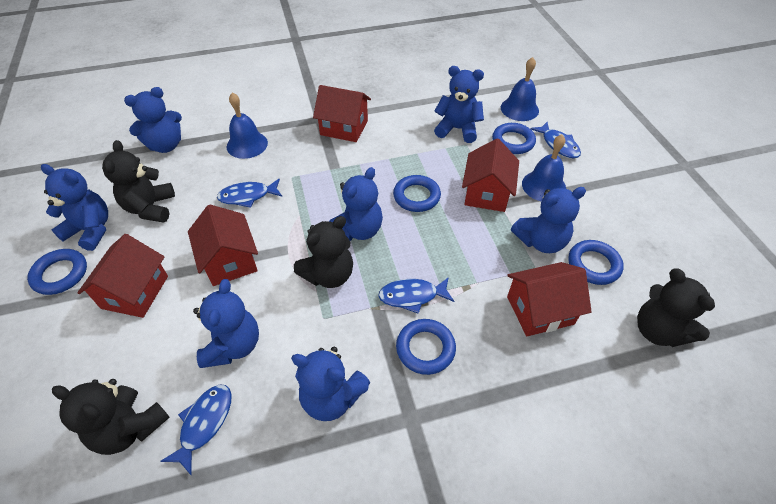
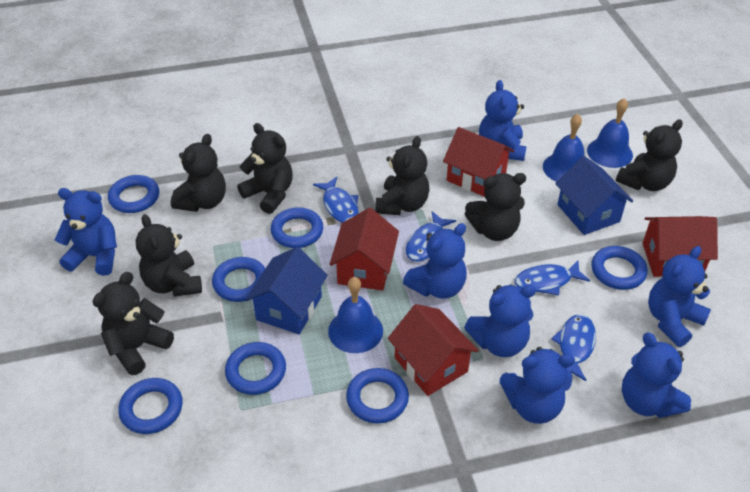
black teddy bear: 4 -> 7
blue house: 0 -> 2
blue ring: 5 -> 7
red house: 5 -> 4

